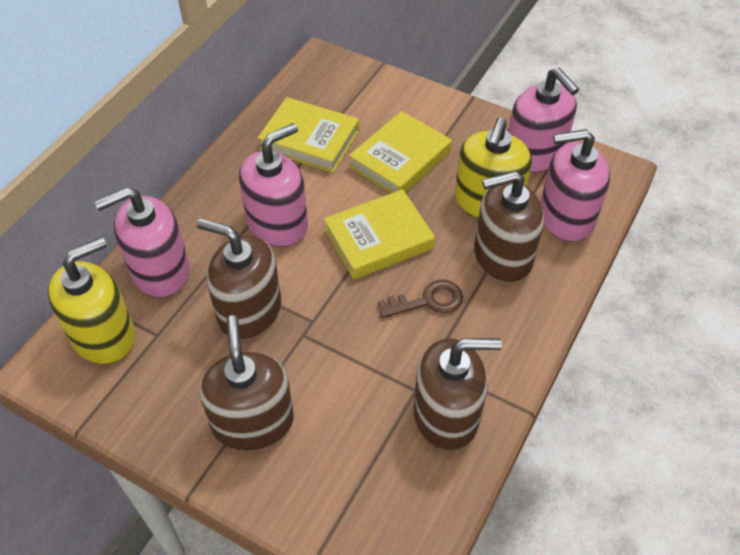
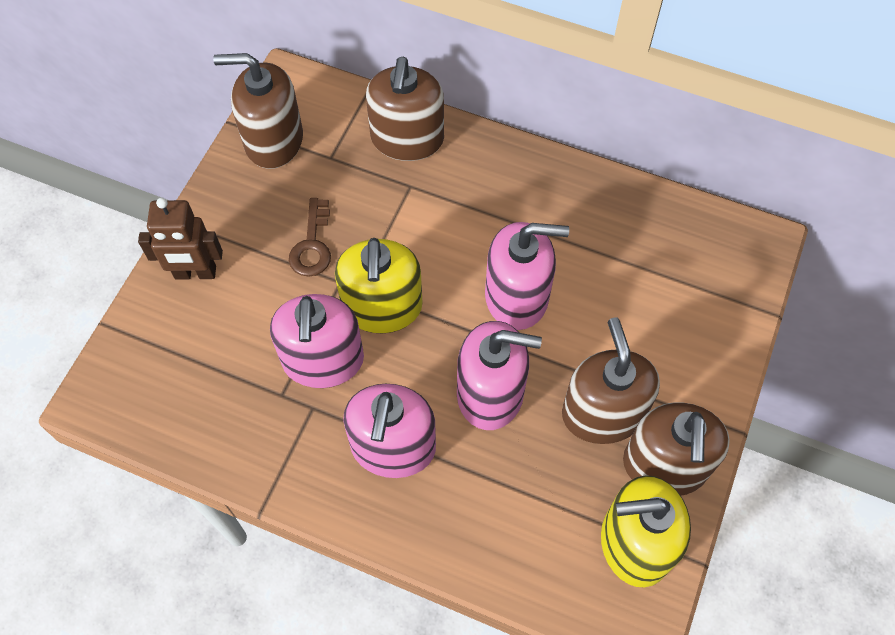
brown robot: 0 -> 1
yellow book: 3 -> 0

